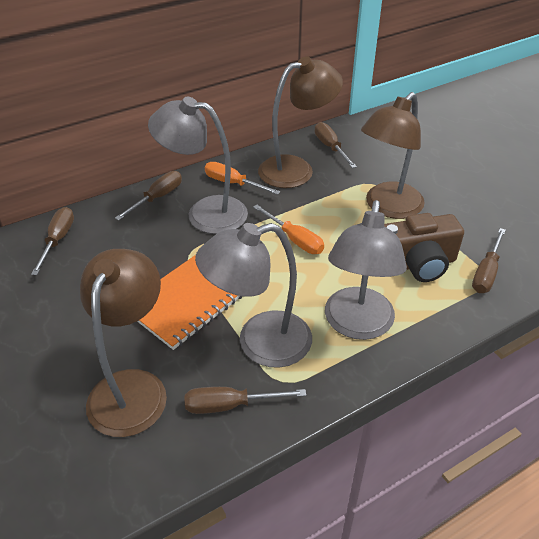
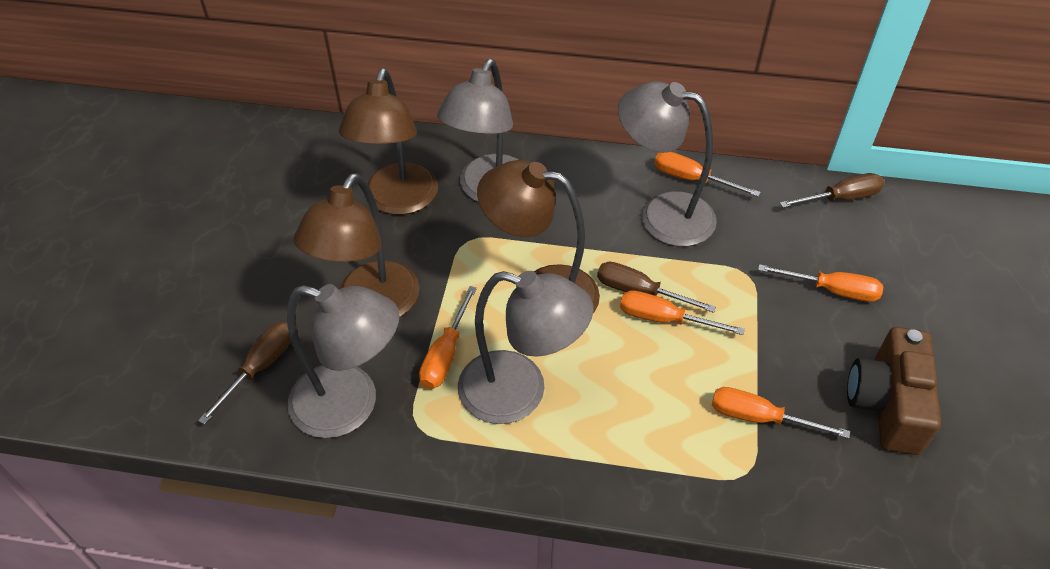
brown screwdriver: 5 -> 3
grey lamp: 3 -> 4
orange notebook: 1 -> 0
orange screwdriver: 2 -> 5

